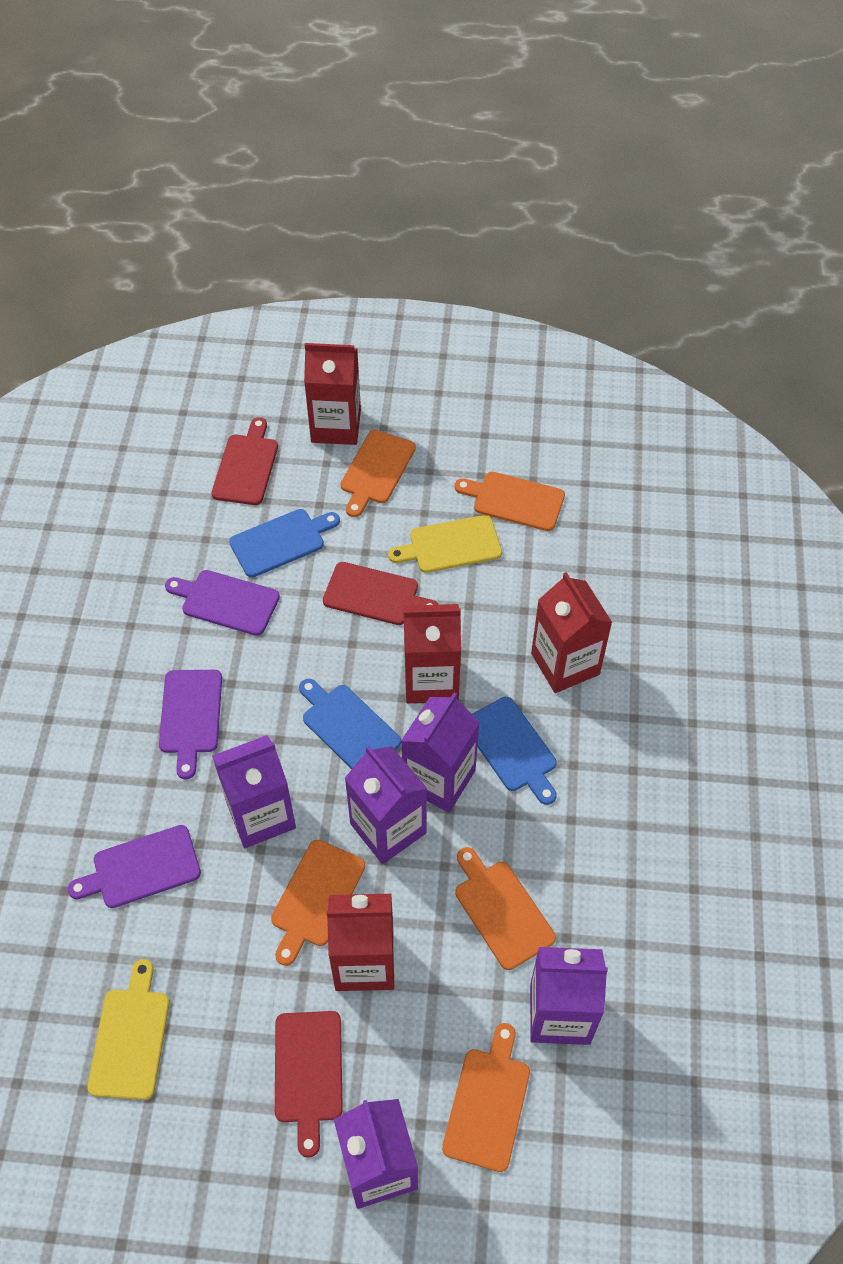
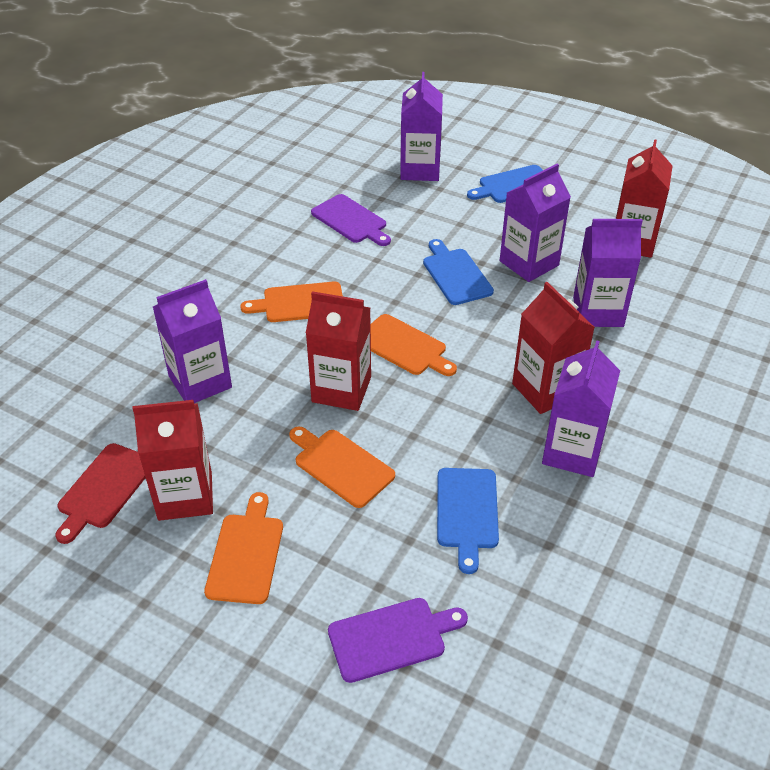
orange cutting board: 5 -> 4
purple cutting board: 3 -> 2
red cutting board: 3 -> 1
yellow cutting board: 2 -> 0

